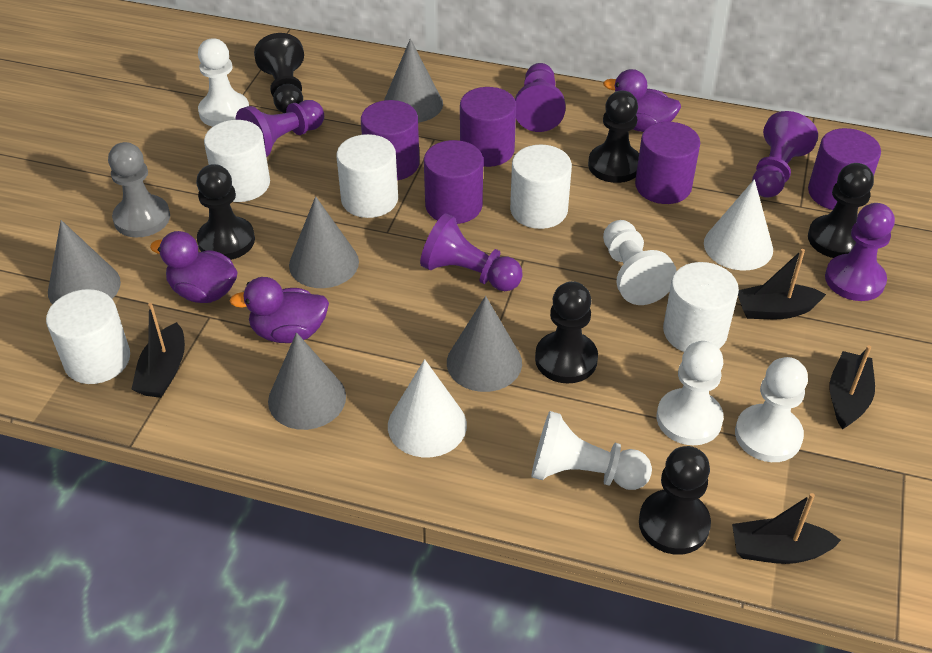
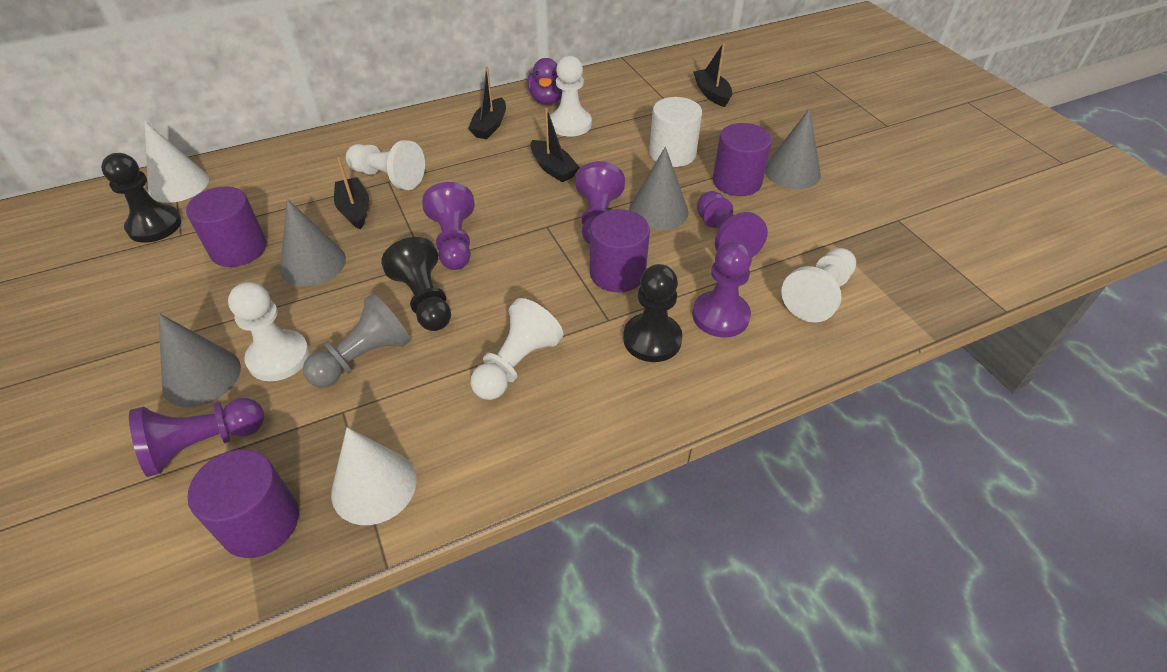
black pawn: 6 -> 3
grey cone: 5 -> 4
purple cylinder: 5 -> 4
purple duck: 3 -> 1
white cylinder: 5 -> 1

